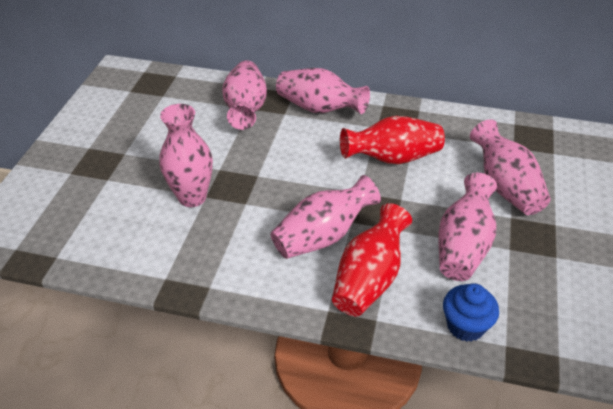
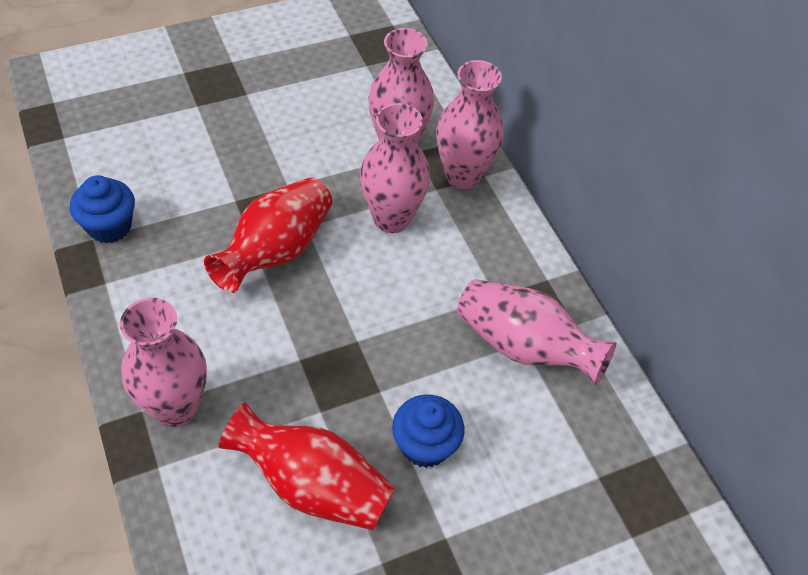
blue cupcake: 1 -> 2
pink vase: 6 -> 5

